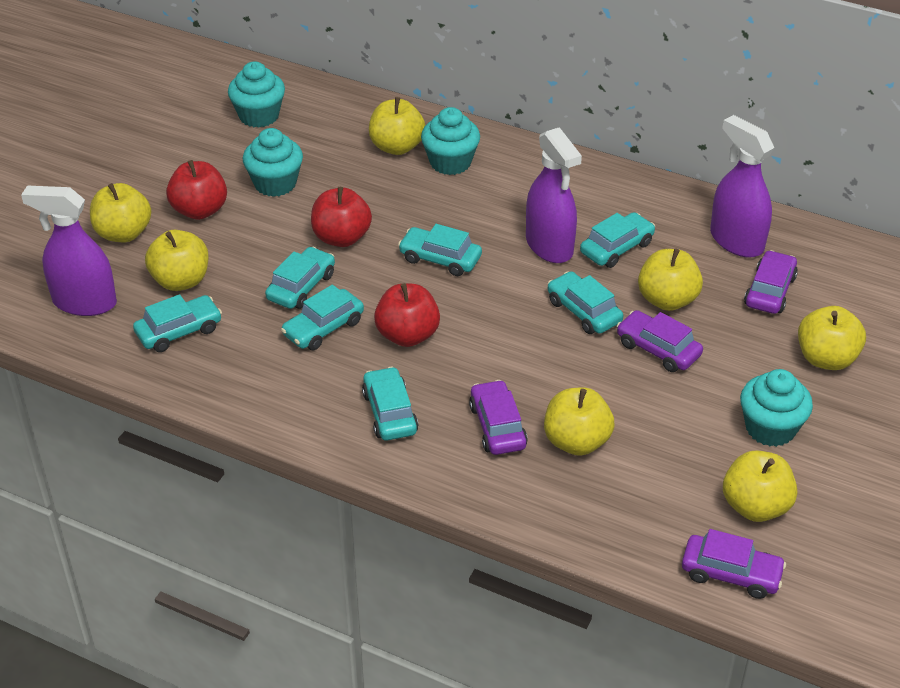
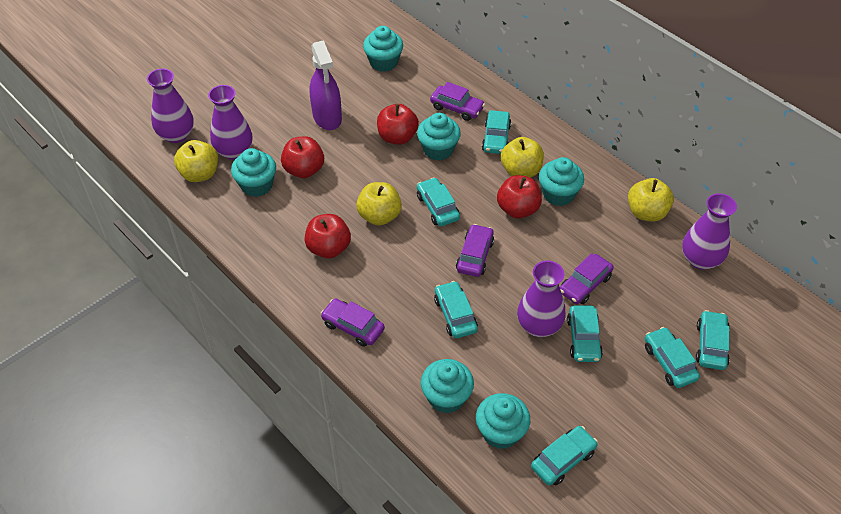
purple spray bottle: 3 -> 1
purple vase: 0 -> 4
red apple: 3 -> 4
turquoise cupcake: 4 -> 6
yellow apple: 7 -> 4

